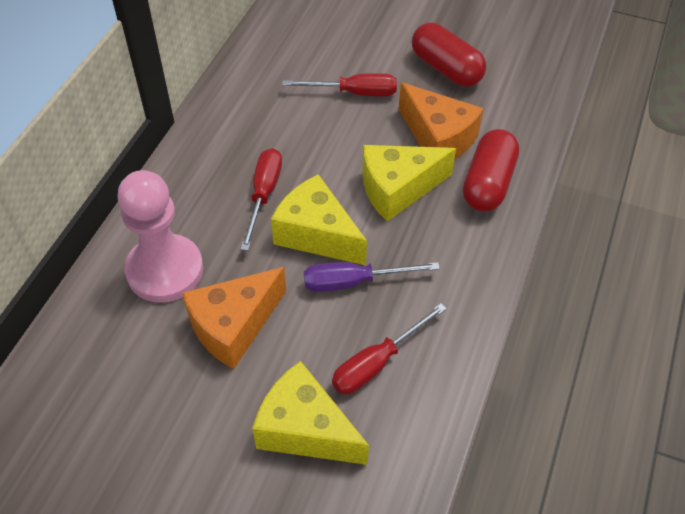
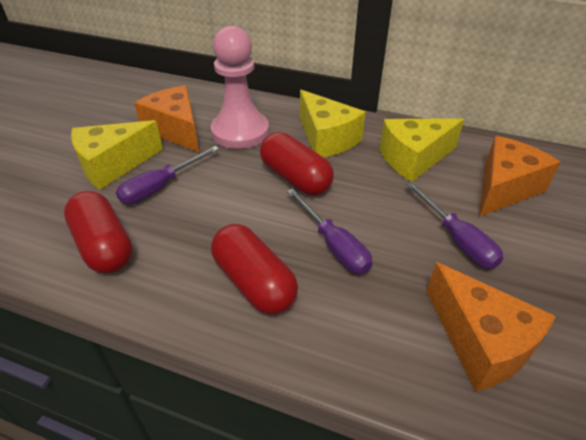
orange cheese: 2 -> 3
purple screwdriver: 1 -> 3
red capsule: 2 -> 3
red screwdriver: 3 -> 0

